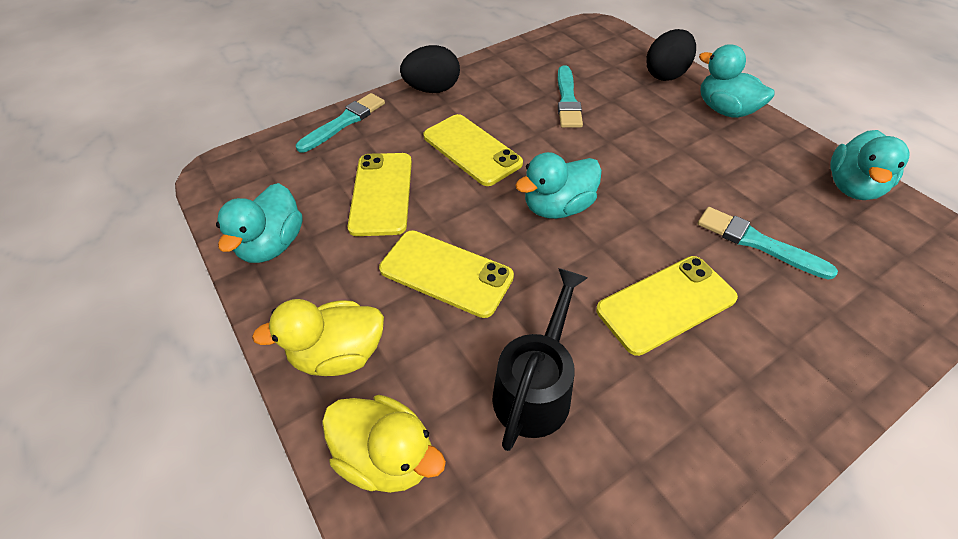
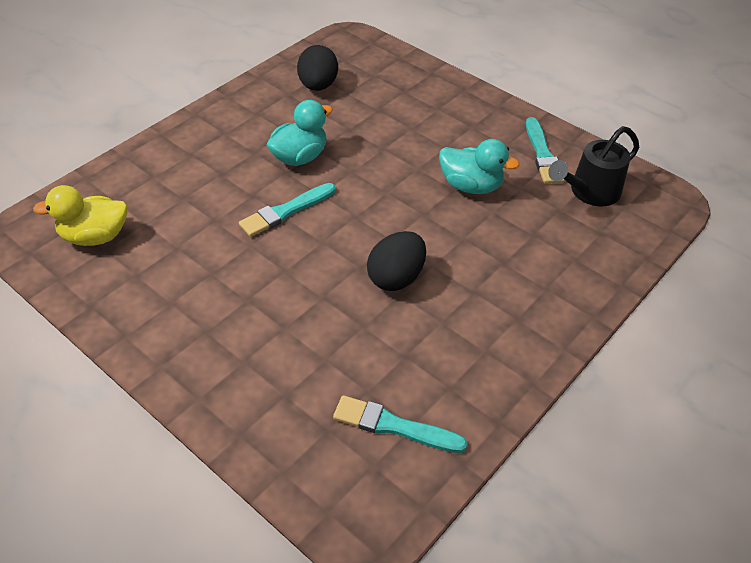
turquoise duck: 4 -> 2
yellow duck: 2 -> 1
yellow phone: 4 -> 0

